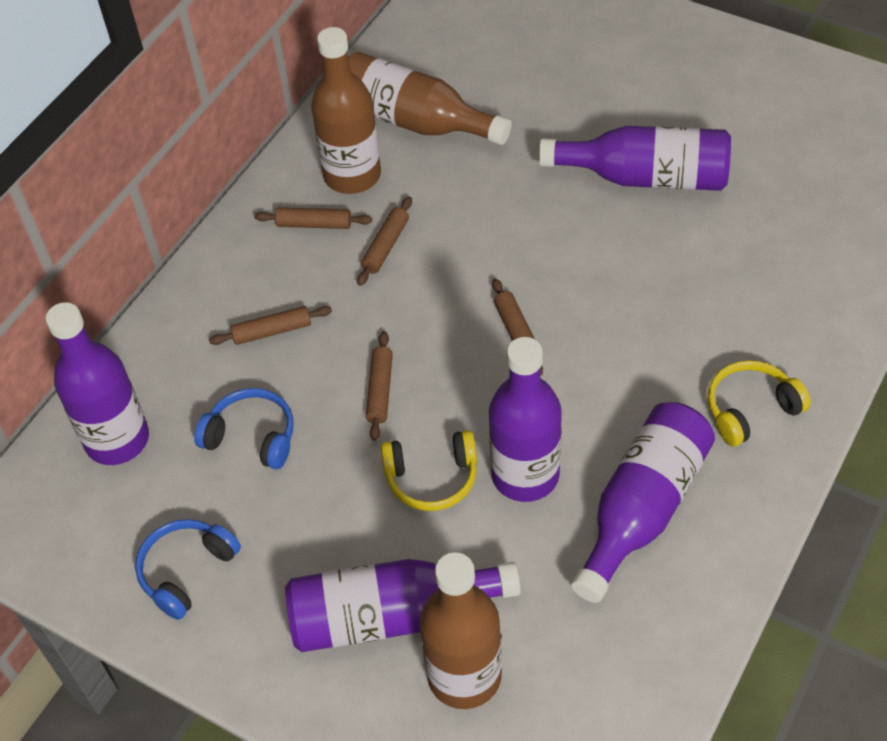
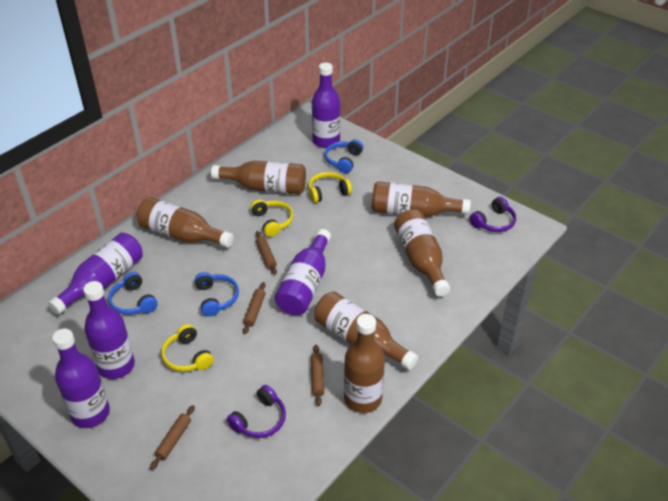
blue headphones: 2 -> 3
brown bottle: 3 -> 6
brown rolling pin: 5 -> 4
purple headphones: 0 -> 2
yellow headphones: 2 -> 3

